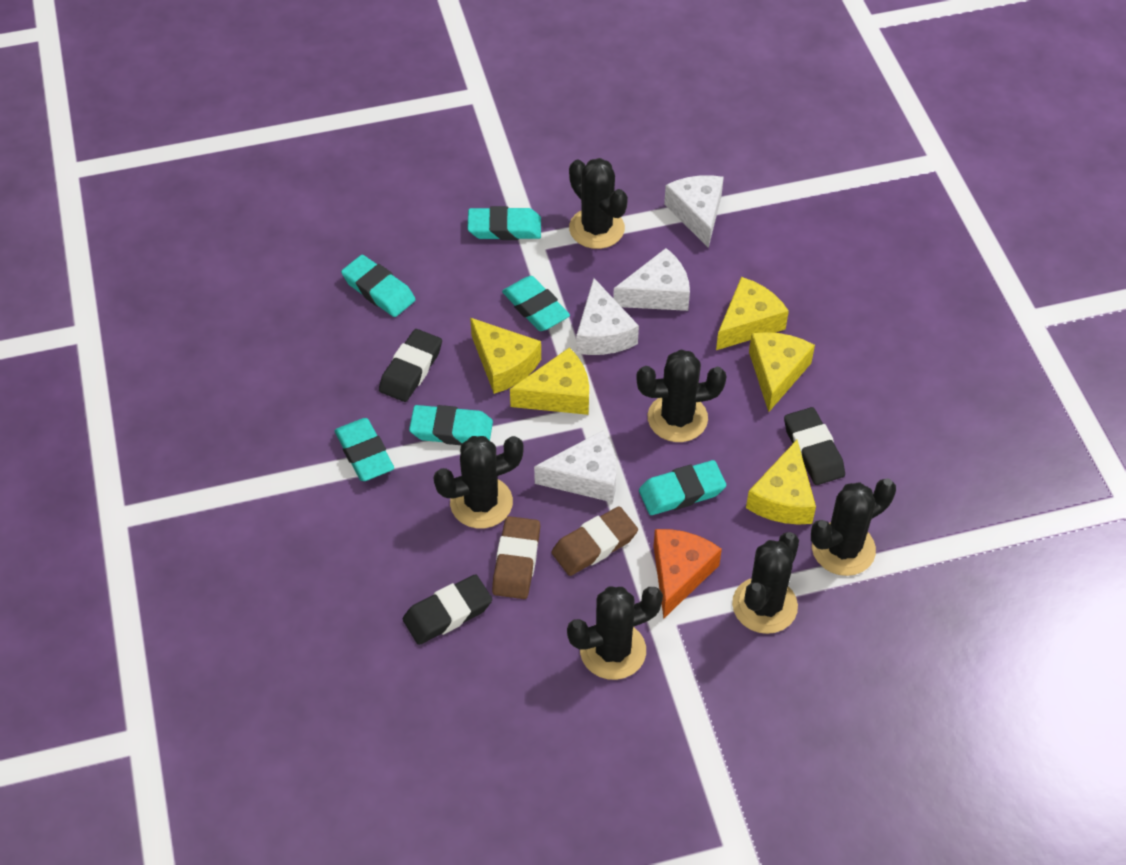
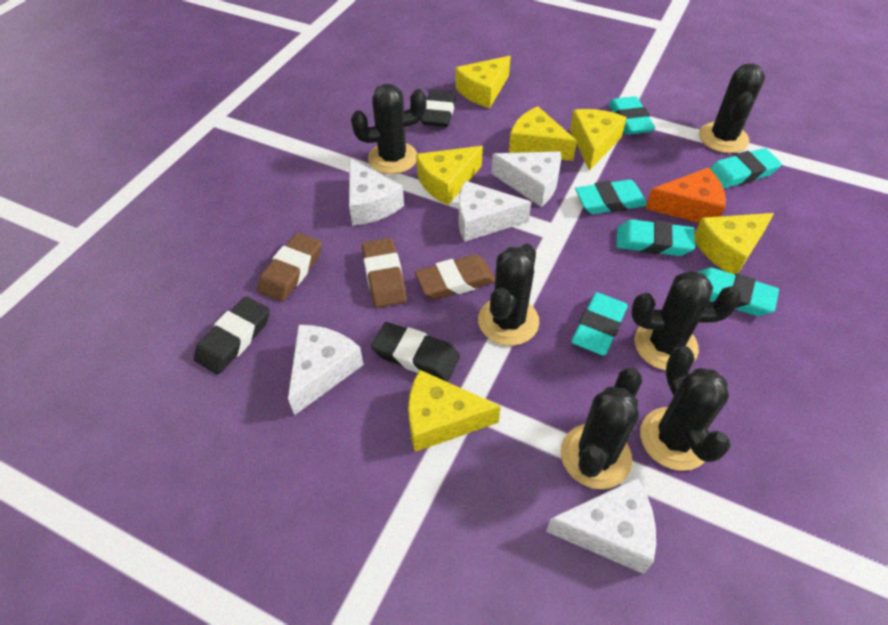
brown eraser: 2 -> 3
white cheese: 4 -> 5
yellow cheese: 5 -> 6

